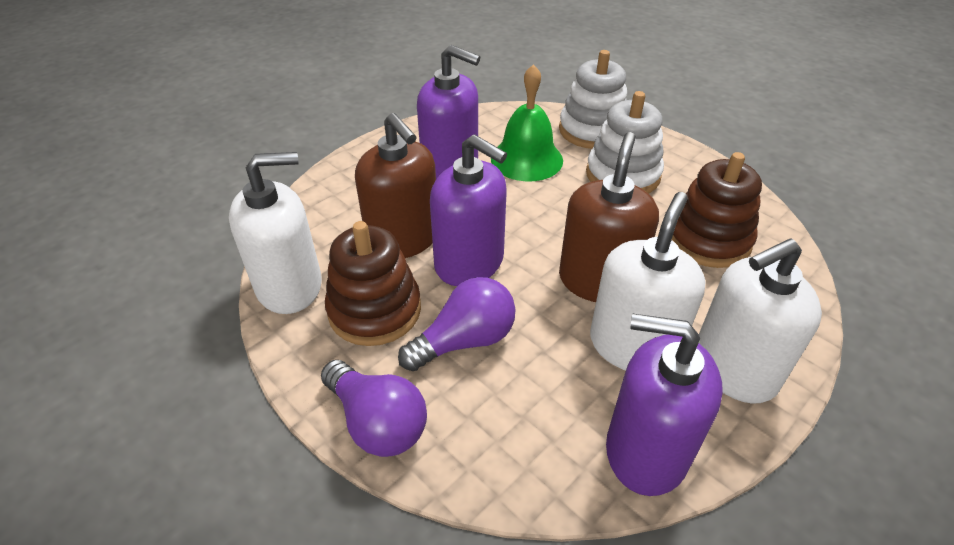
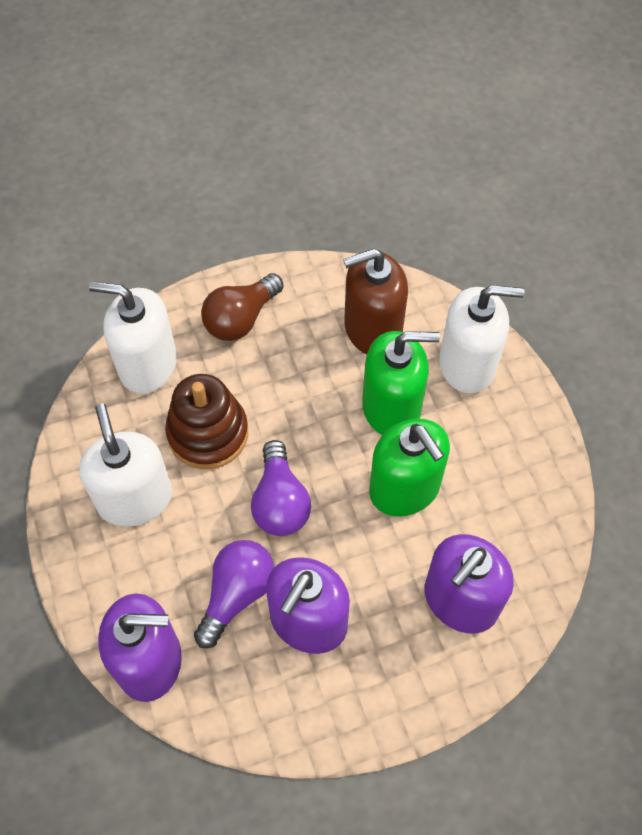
brown light bulb: 0 -> 1
brown soap dispenser: 2 -> 1
brown stacking toy: 2 -> 1
green bell: 1 -> 0
green soap dispenser: 0 -> 2
white stacking toy: 2 -> 0

